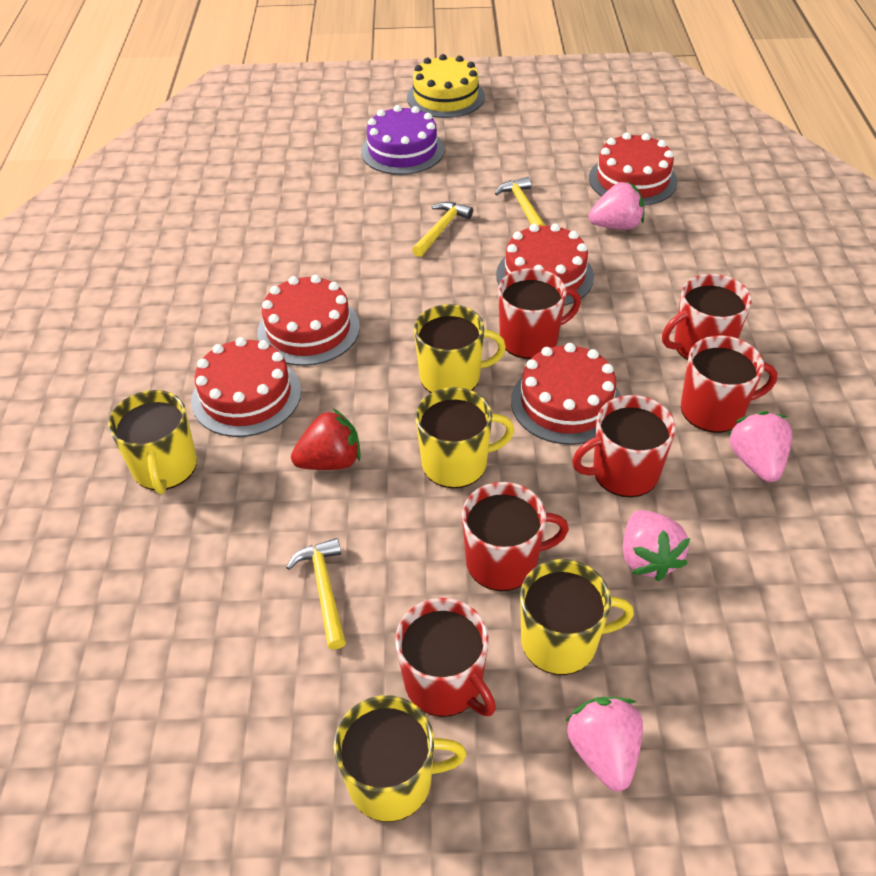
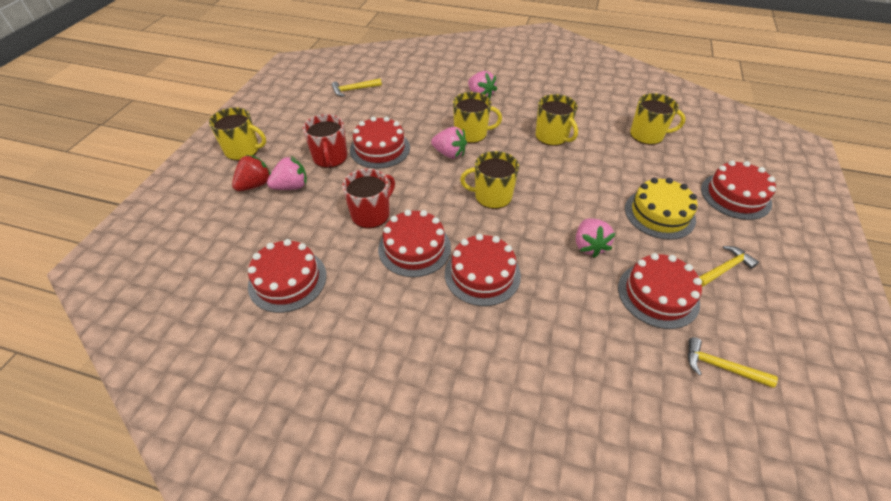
purple cake: 1 -> 0
red cake: 5 -> 6
red mug: 6 -> 2

